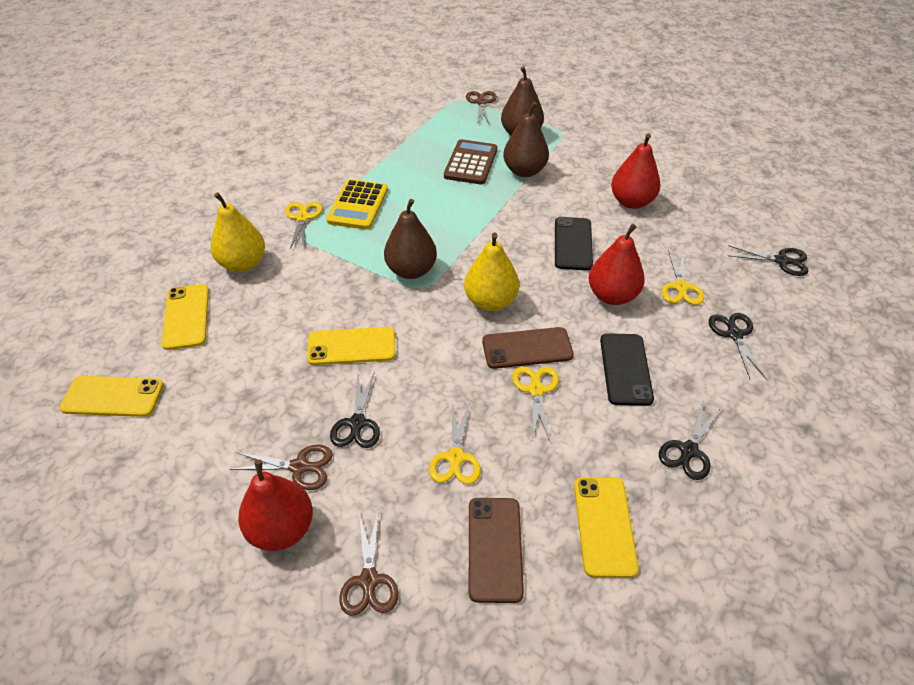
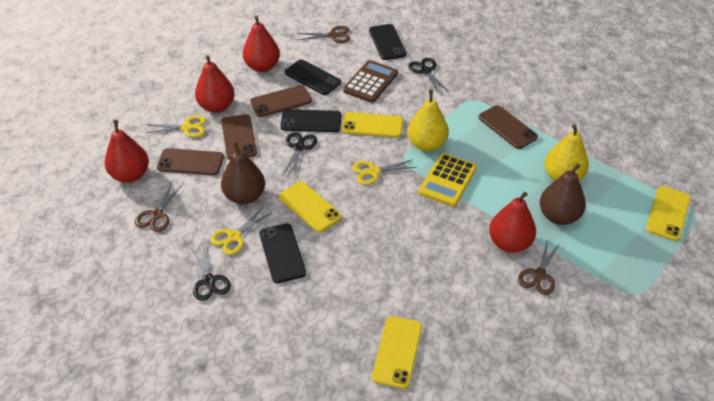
black phone: 2 -> 4
black scissors: 4 -> 3
brown pear: 3 -> 2
brown phone: 2 -> 4
red pear: 3 -> 4
yellow scissors: 4 -> 3

